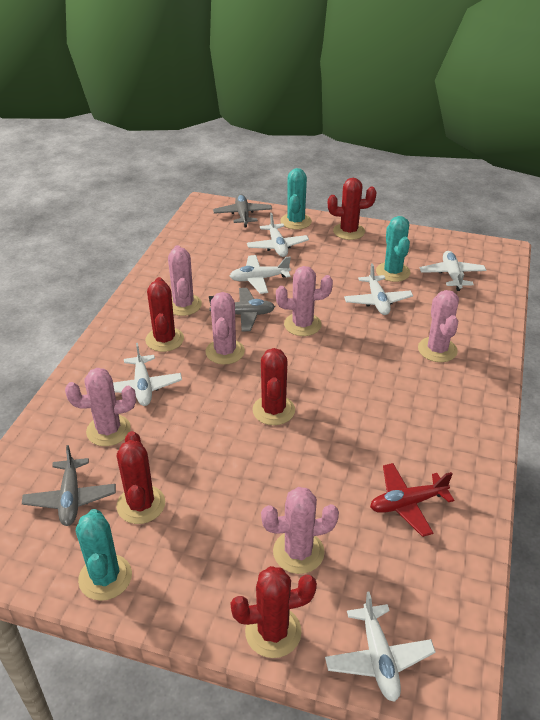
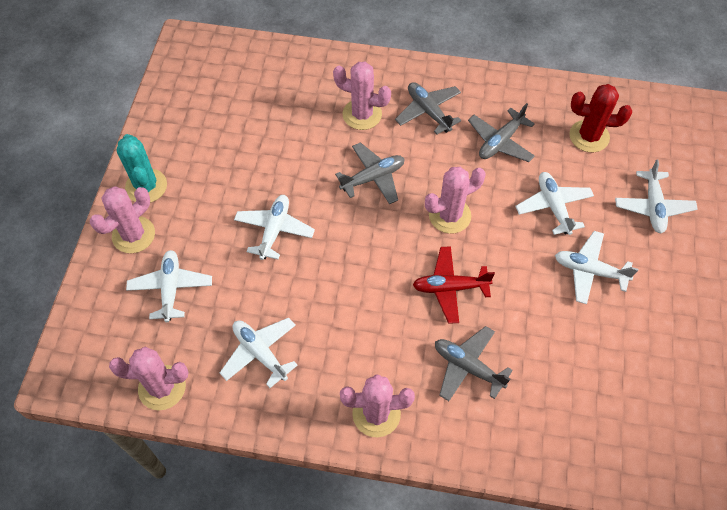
grey plane: 3 -> 4
pink cactus: 6 -> 5
red cactus: 5 -> 1
turquoise cactus: 3 -> 1

